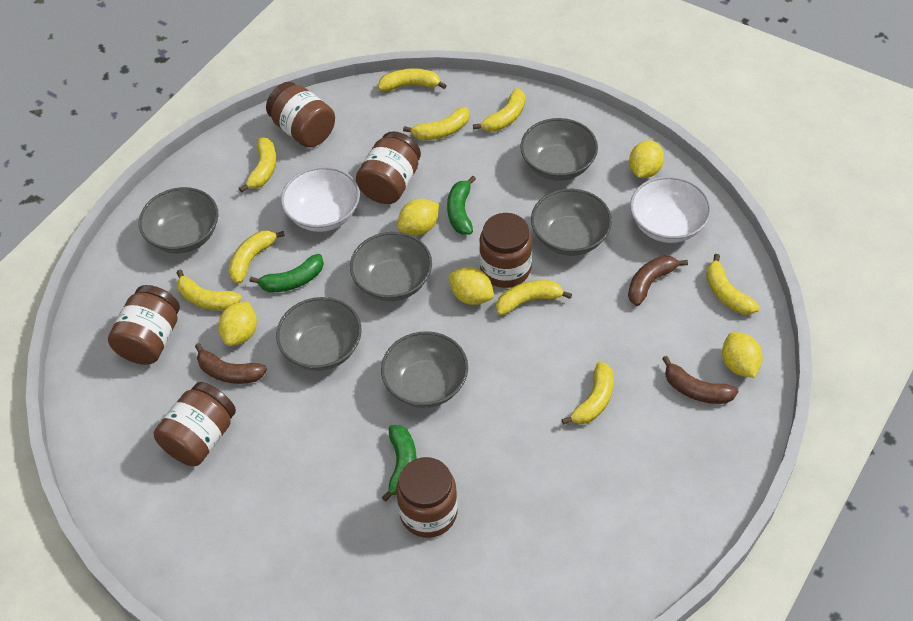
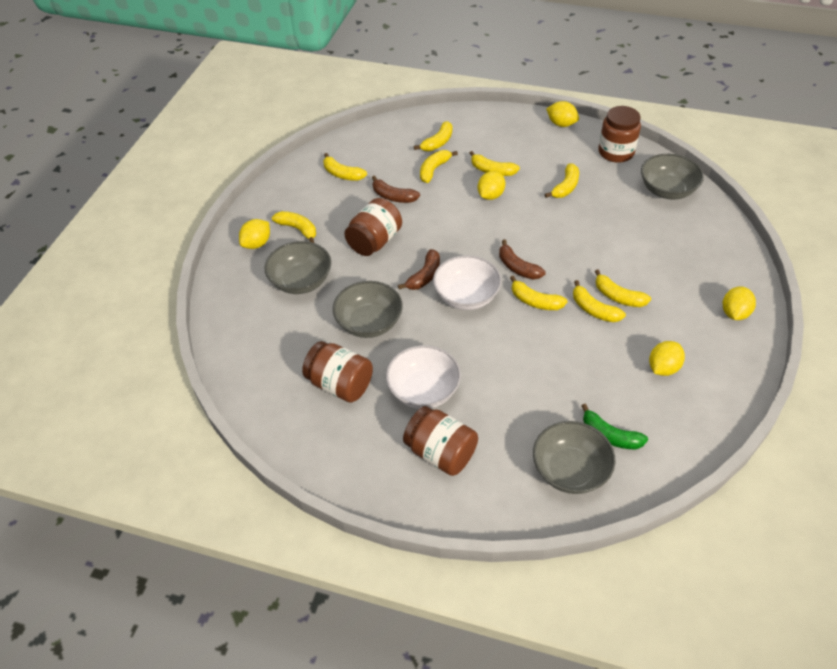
brown jar: 6 -> 4
green banana: 3 -> 1
grey bowl: 6 -> 4

